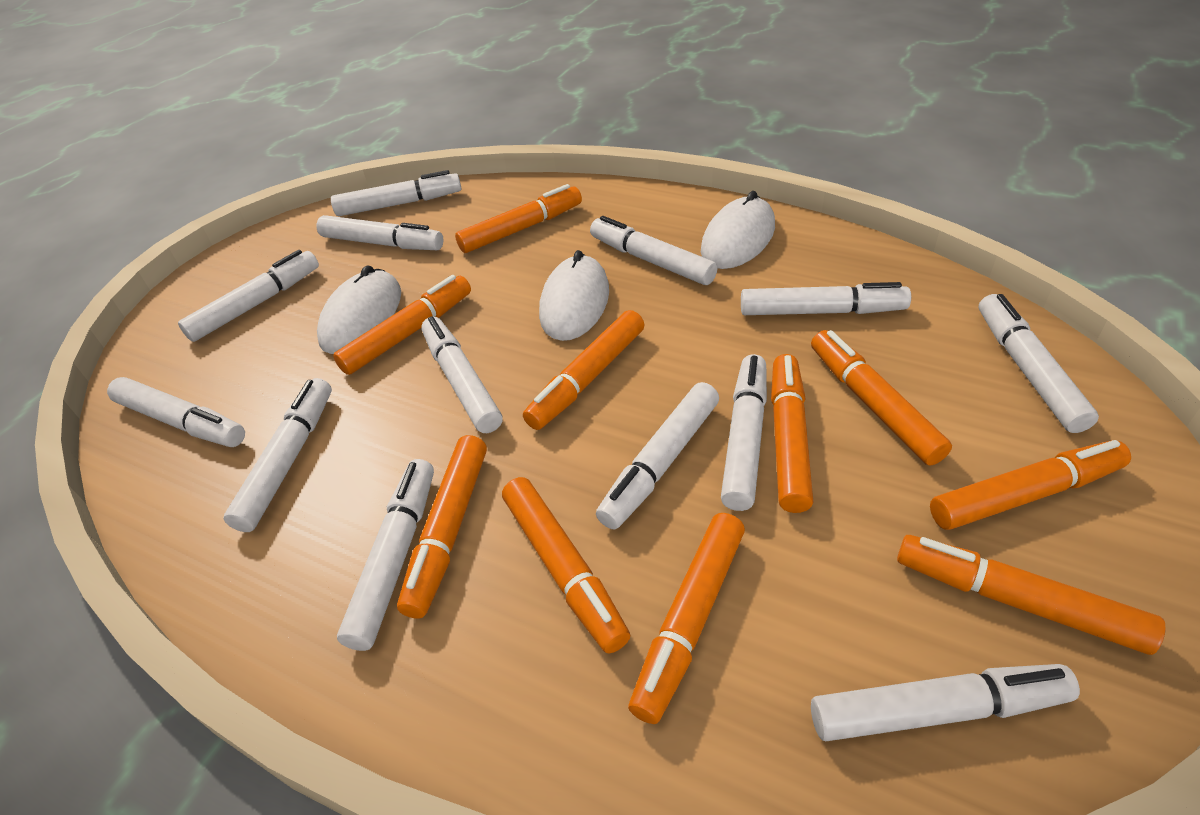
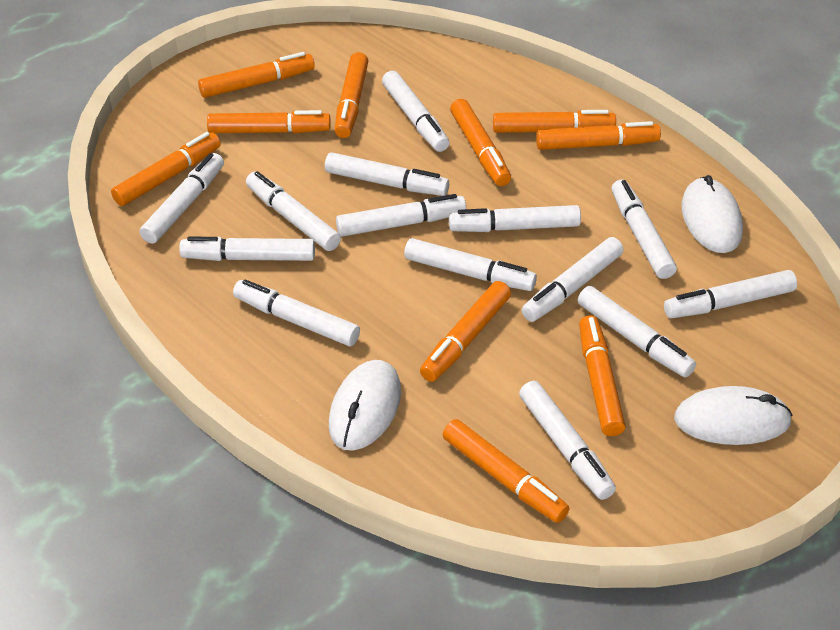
white marker: 13 -> 14

